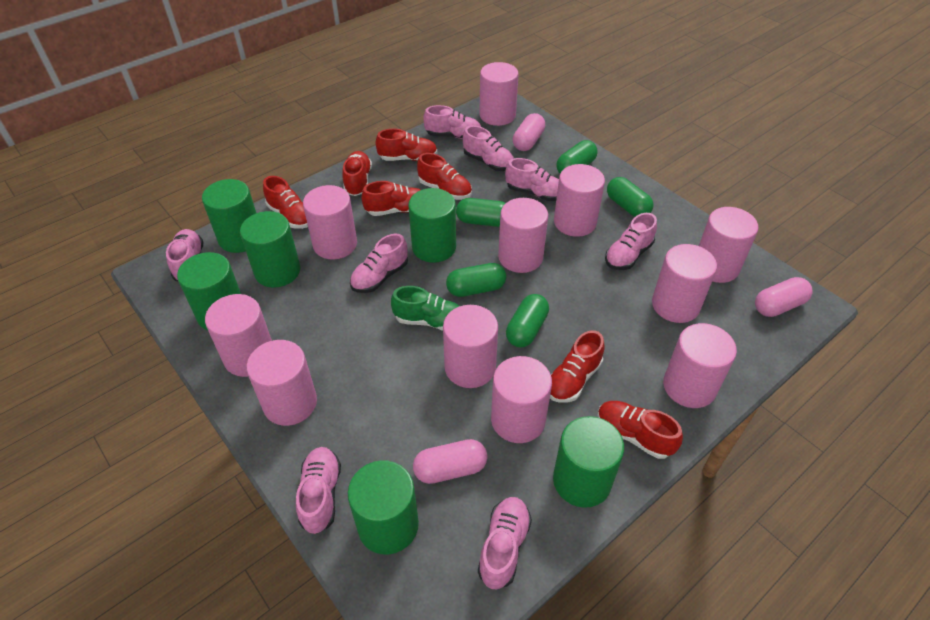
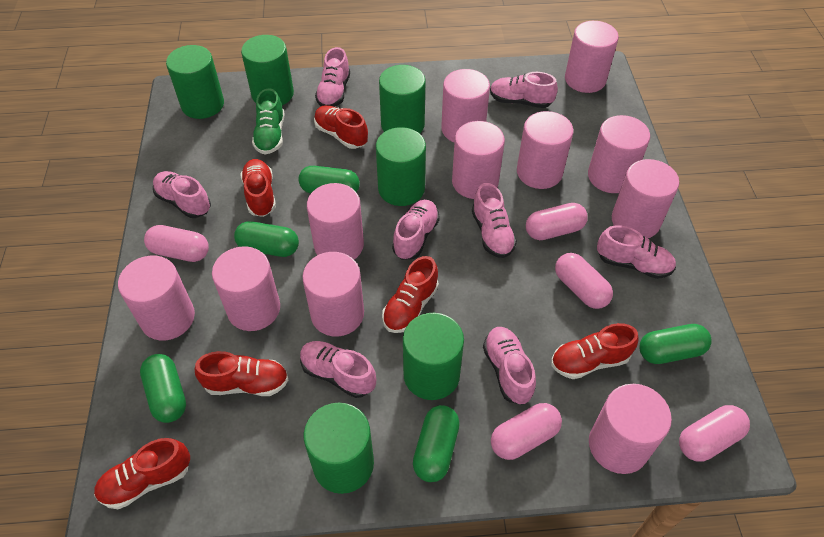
pink capsule: 3 -> 5
red shoe: 7 -> 6

